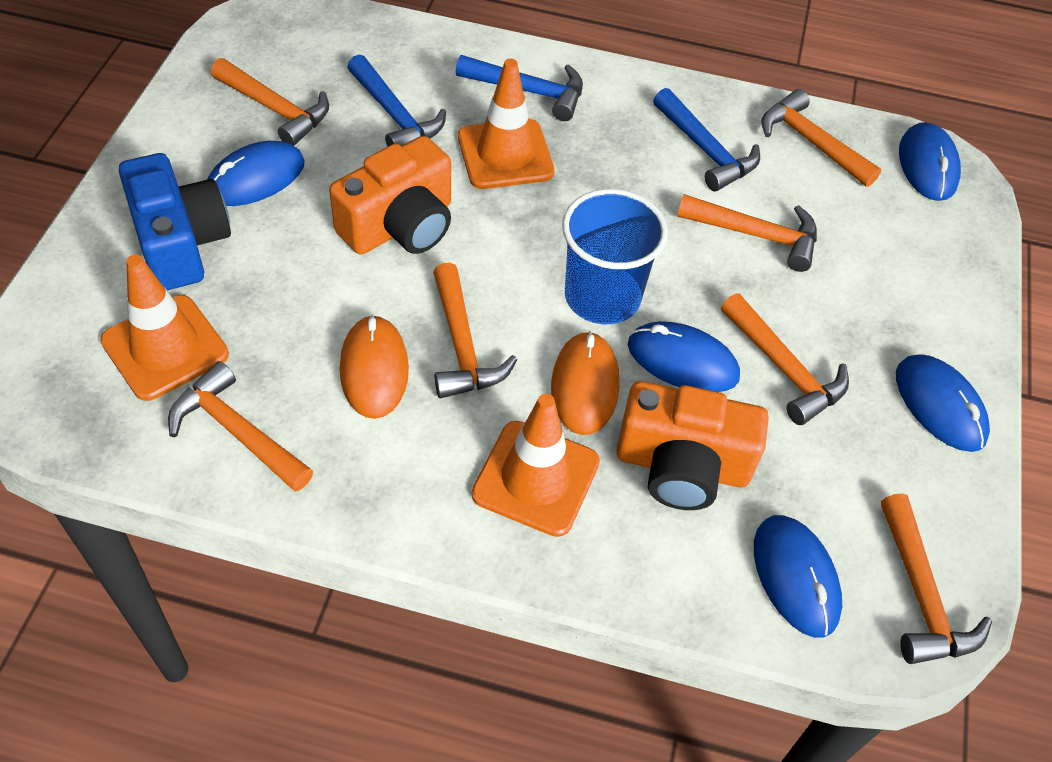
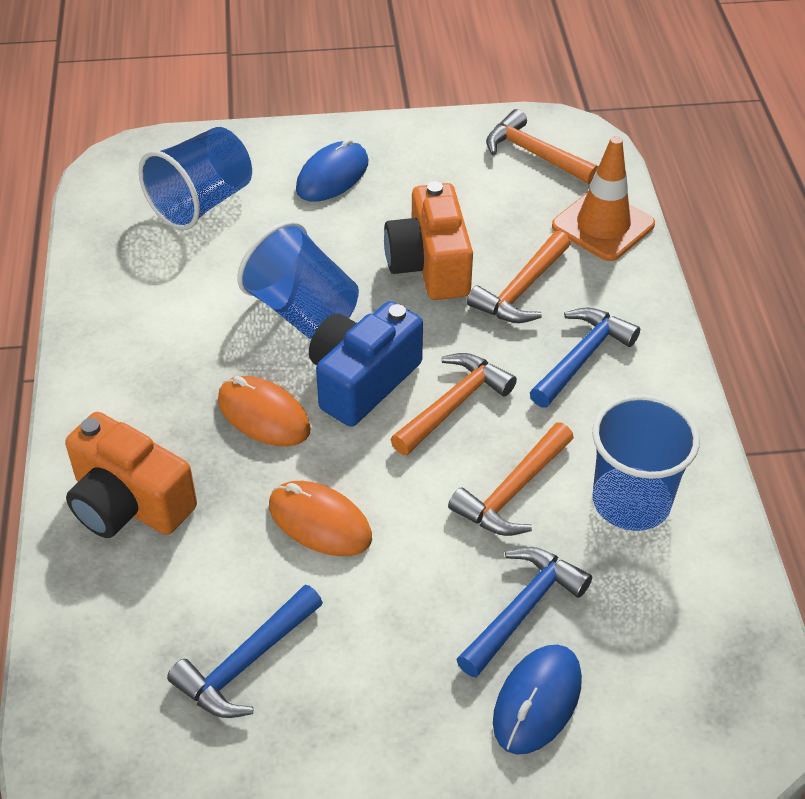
blue cup: 1 -> 3
blue mouse: 5 -> 2
orange hammer: 7 -> 4
orange traffic cone: 3 -> 1

